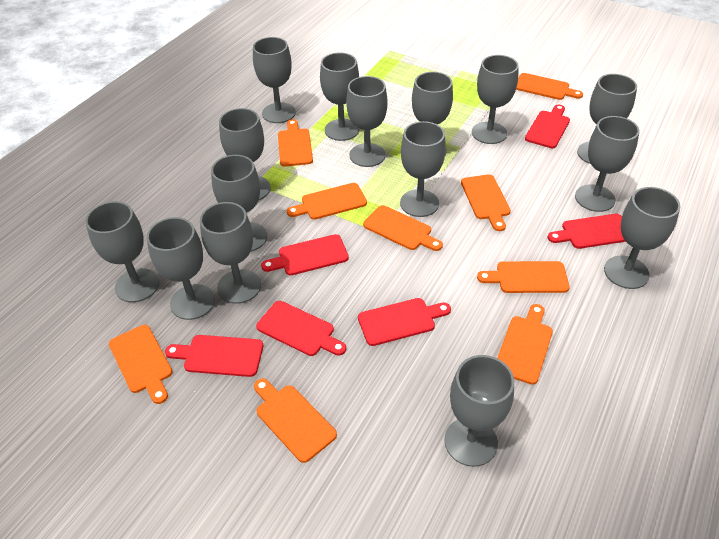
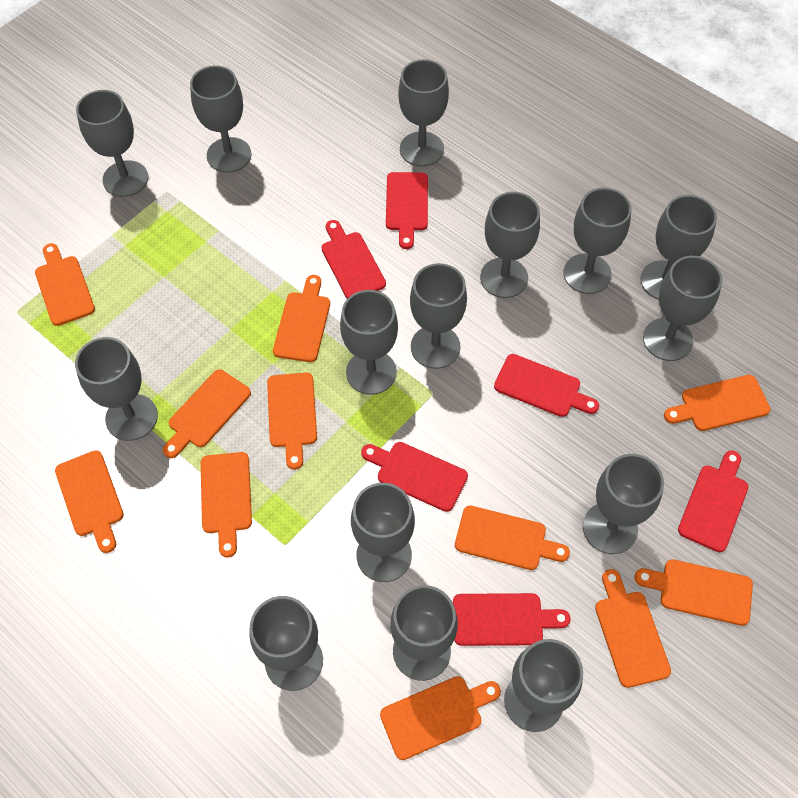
orange cutting board: 9 -> 11

